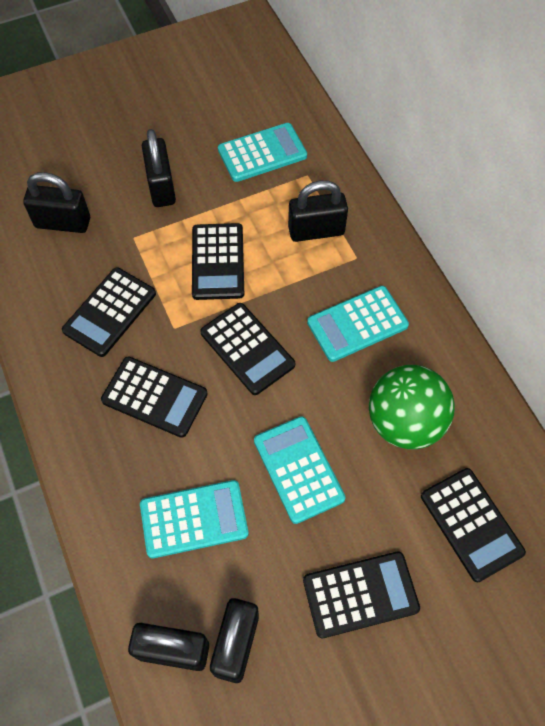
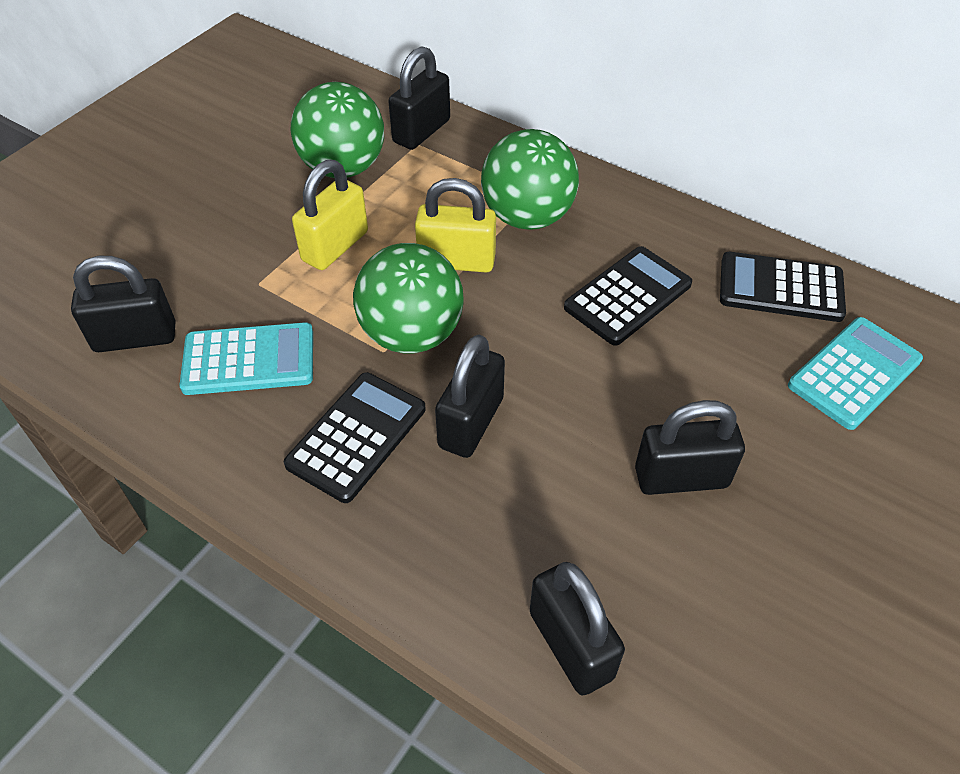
black calculator: 6 -> 3
green ball: 1 -> 3
turquoise calculator: 4 -> 2
yellow padlock: 0 -> 2

